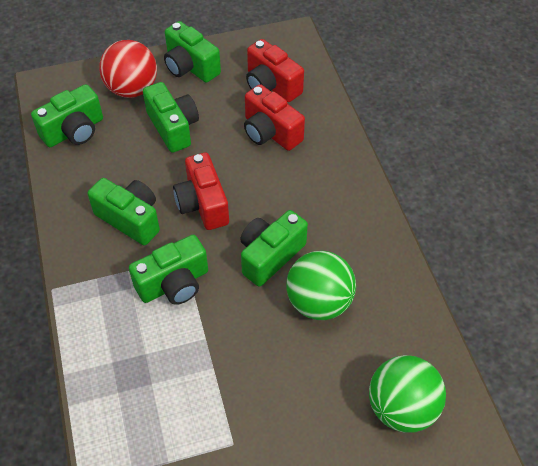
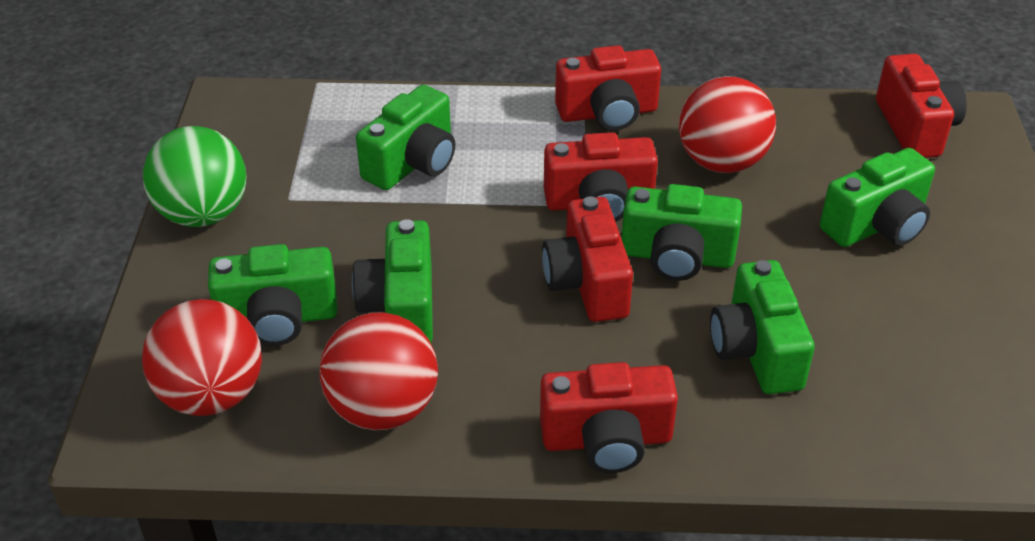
green ball: 2 -> 1
red ball: 1 -> 3
red camera: 3 -> 5

